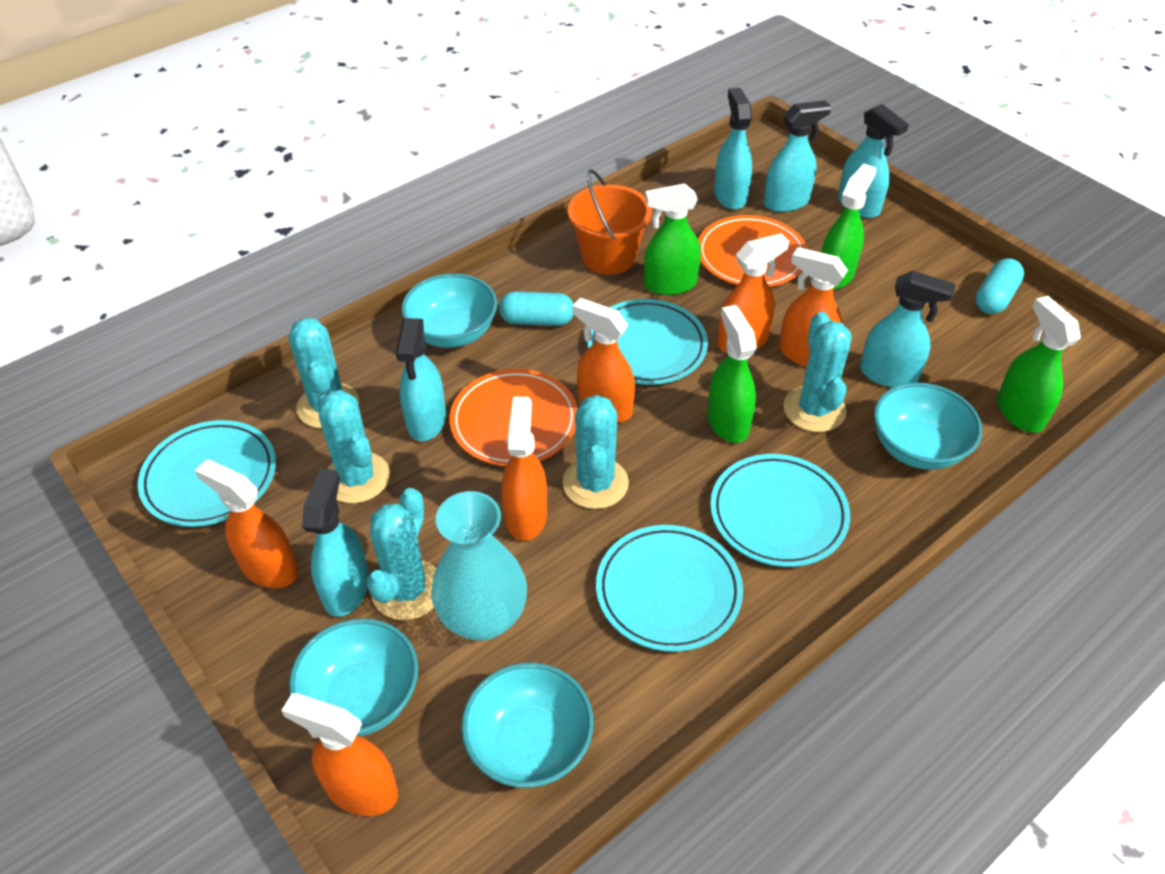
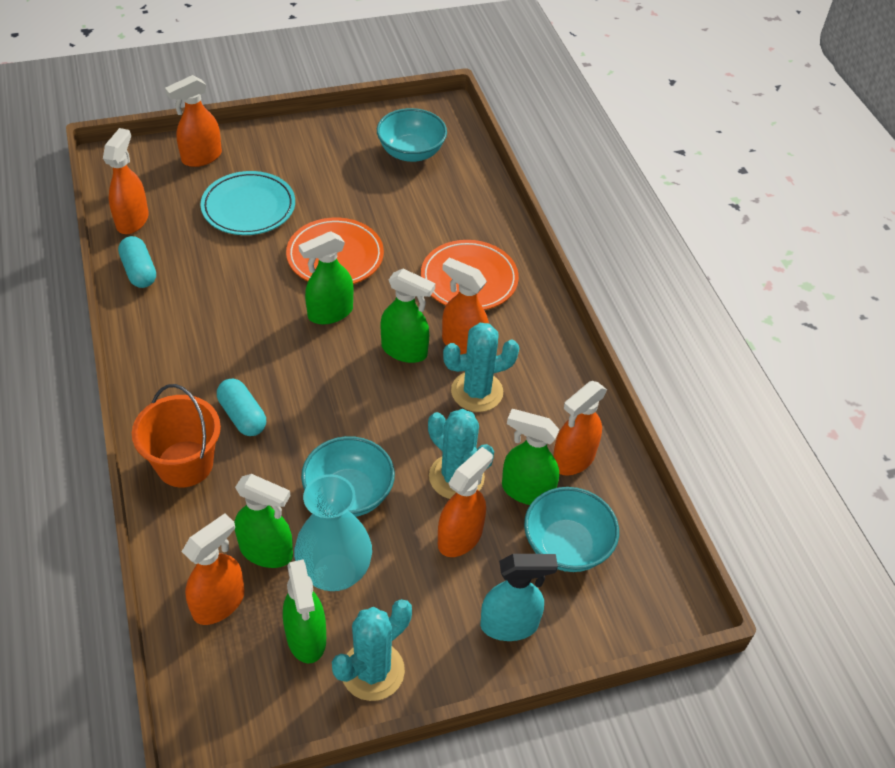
green spray bottle: 4 -> 5
turquoise bowl: 4 -> 3
turquoise cactus: 5 -> 3
turquoise plate: 4 -> 1
turquoise spray bottle: 6 -> 1

